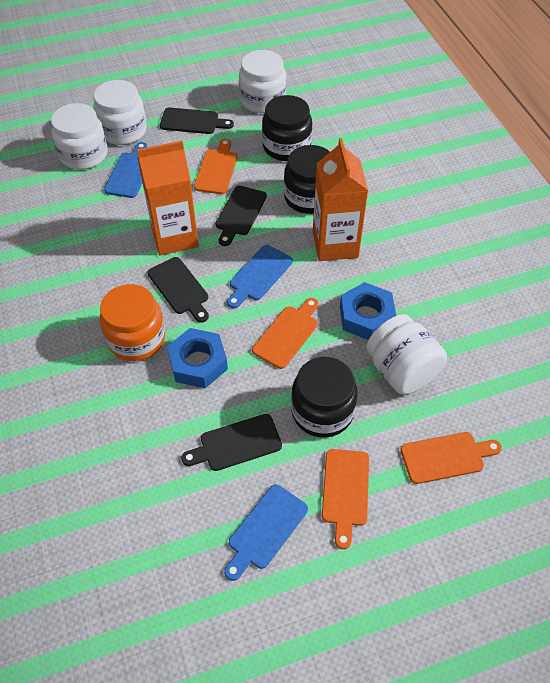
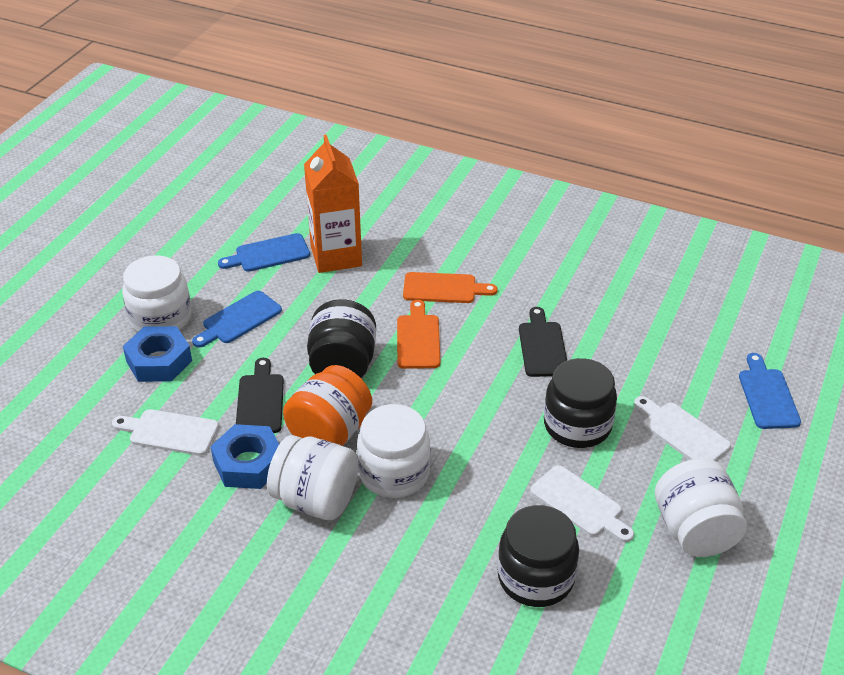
black cutting board: 4 -> 2
orange carton: 2 -> 1
orange cutting board: 4 -> 2
white cutting board: 0 -> 3

